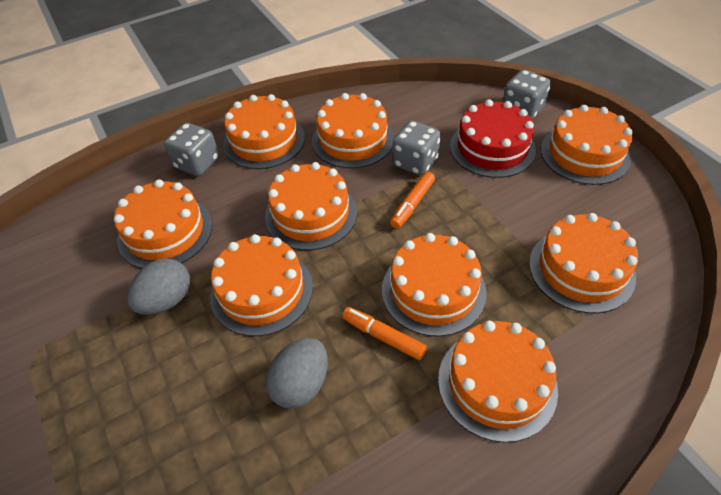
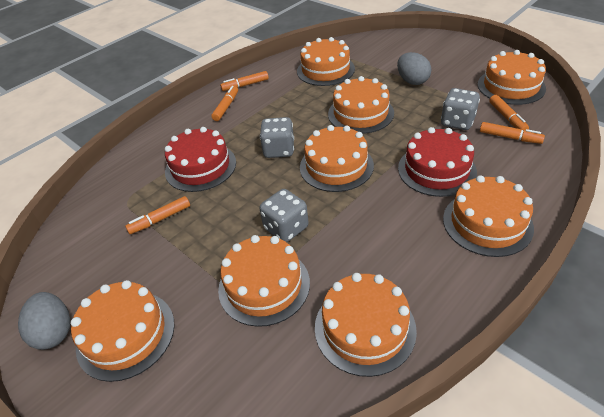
orange cake: 9 -> 8
orange marker: 2 -> 5
red cake: 1 -> 2

